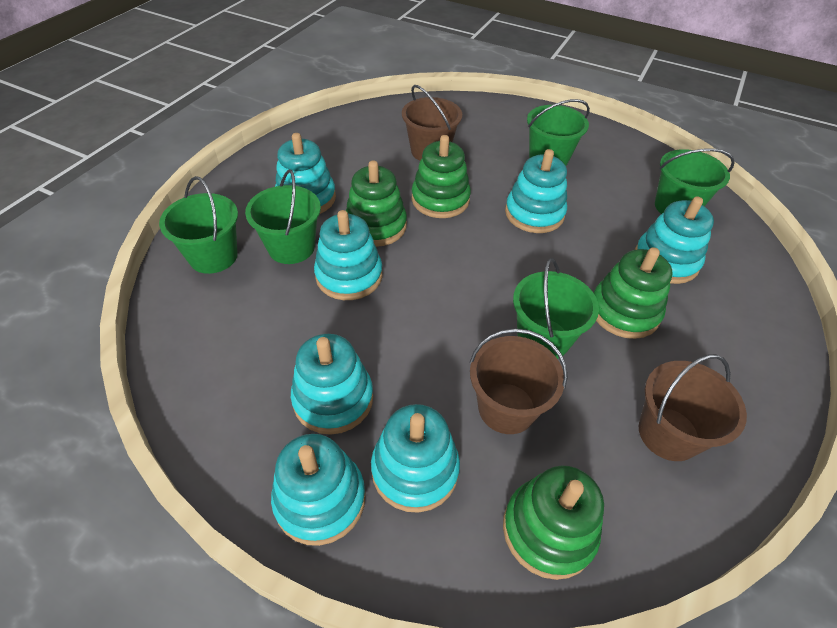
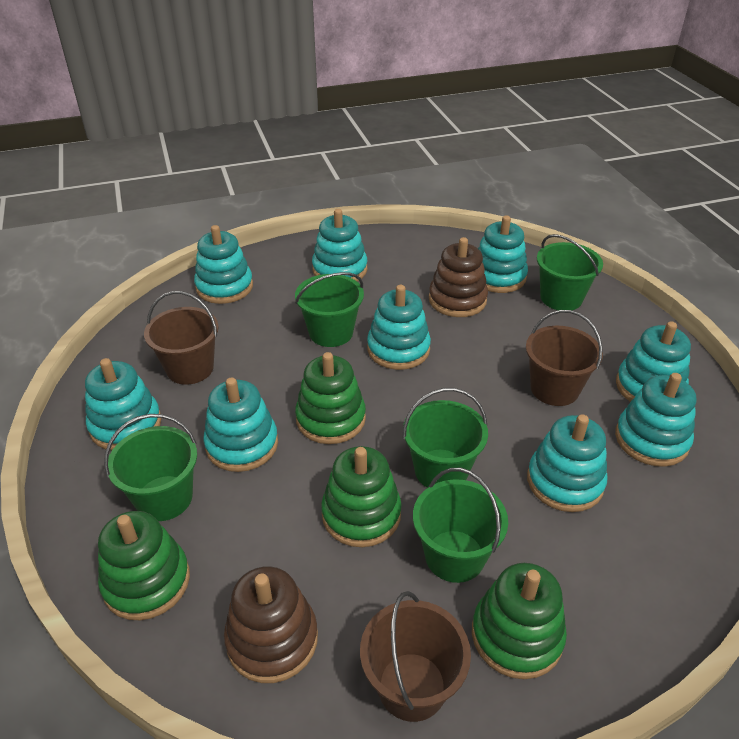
brown stacking toy: 0 -> 2
turquoise stacking toy: 7 -> 9

